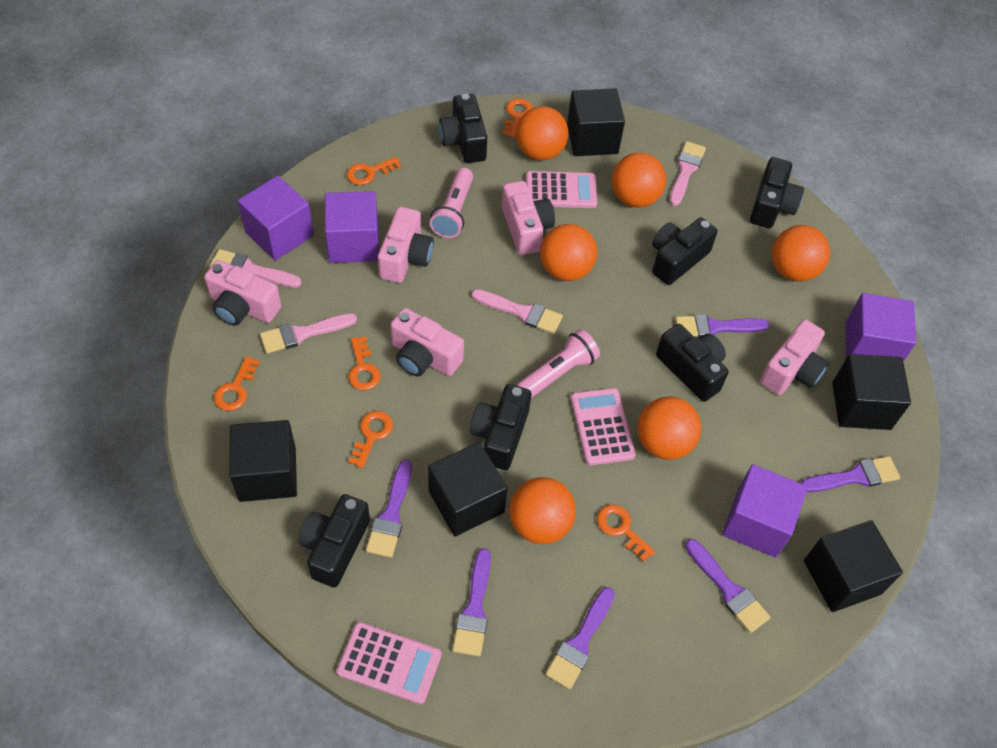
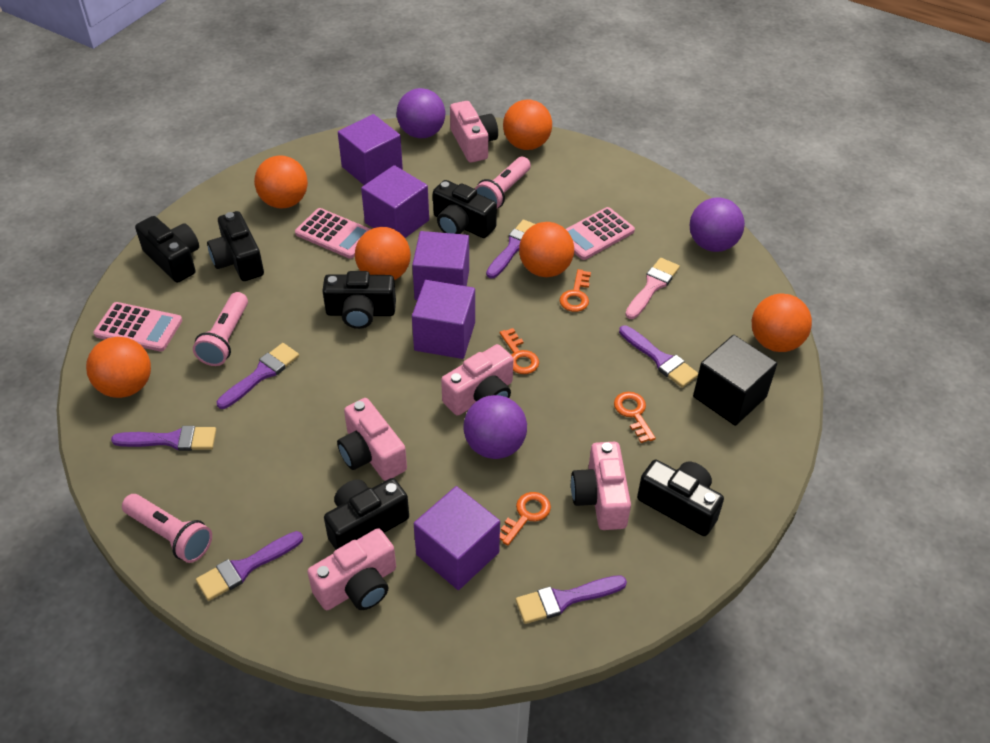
black cube: 5 -> 1
orange key: 6 -> 4
pink brush: 4 -> 1
pink flashlight: 2 -> 3
purple ball: 0 -> 3
purple cube: 4 -> 5

